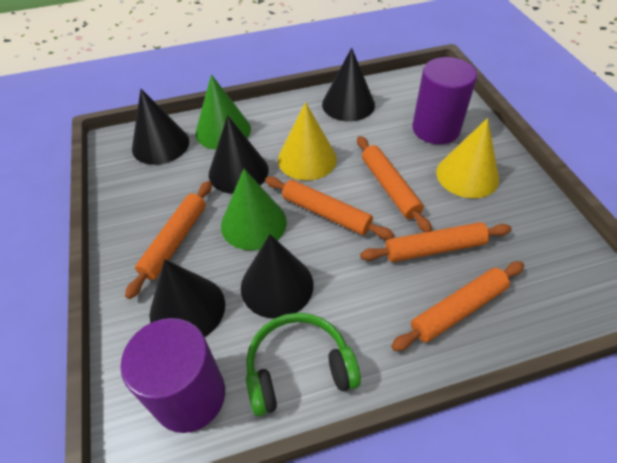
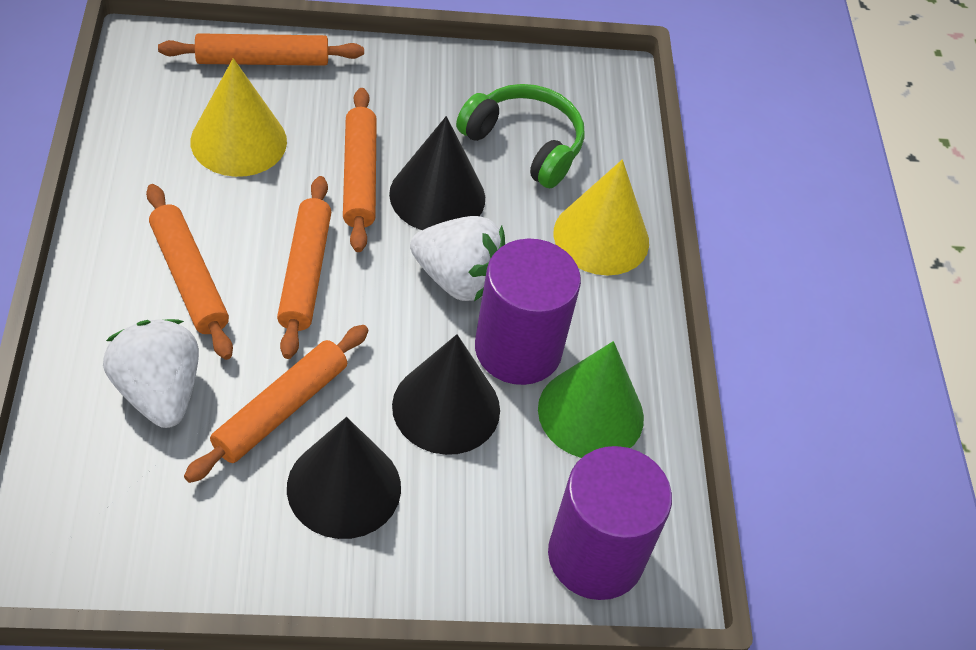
black cone: 5 -> 3
green cone: 2 -> 1
white strawberry: 0 -> 2

